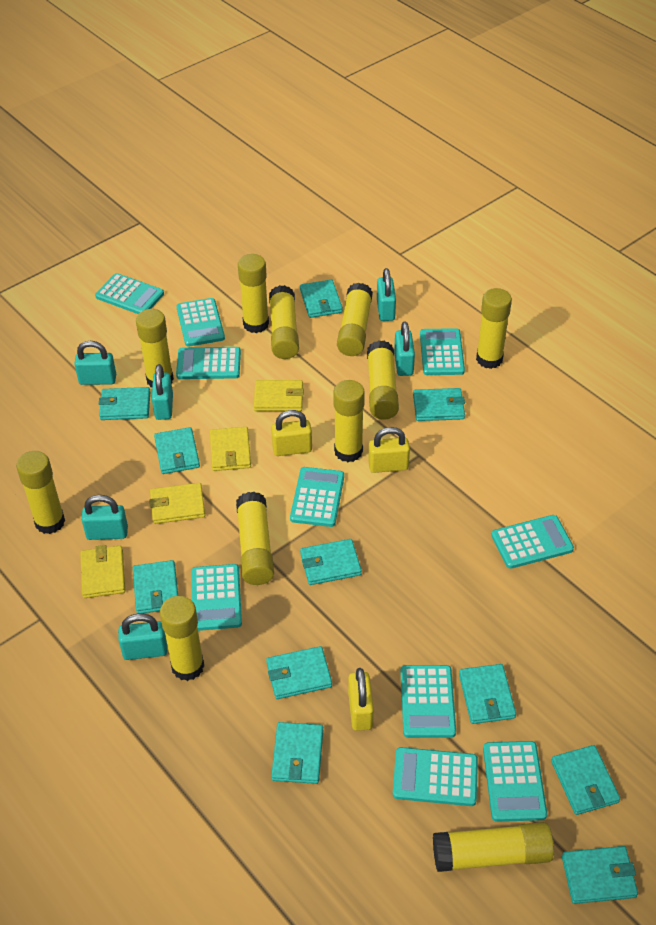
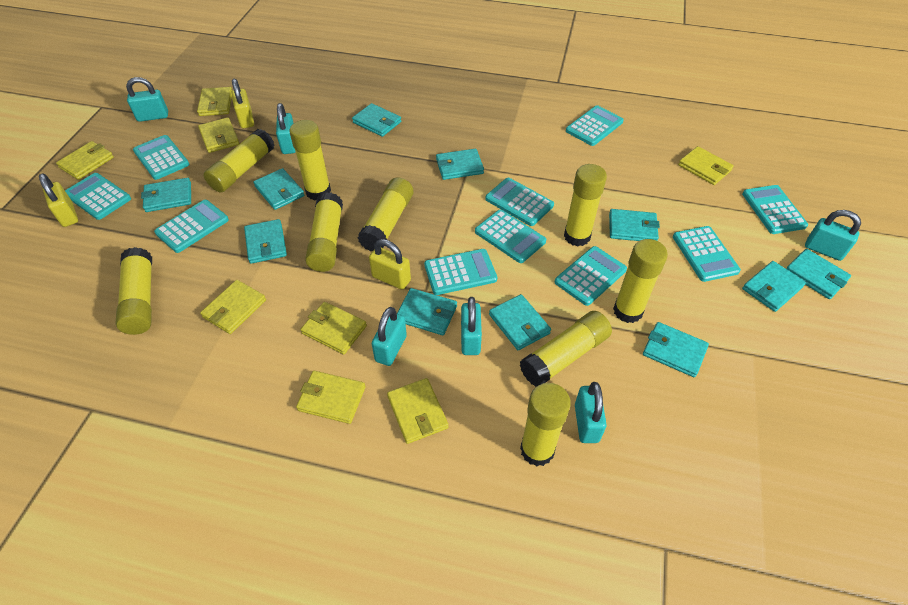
yellow glue stick: 11 -> 9
yellow wallet: 4 -> 8

